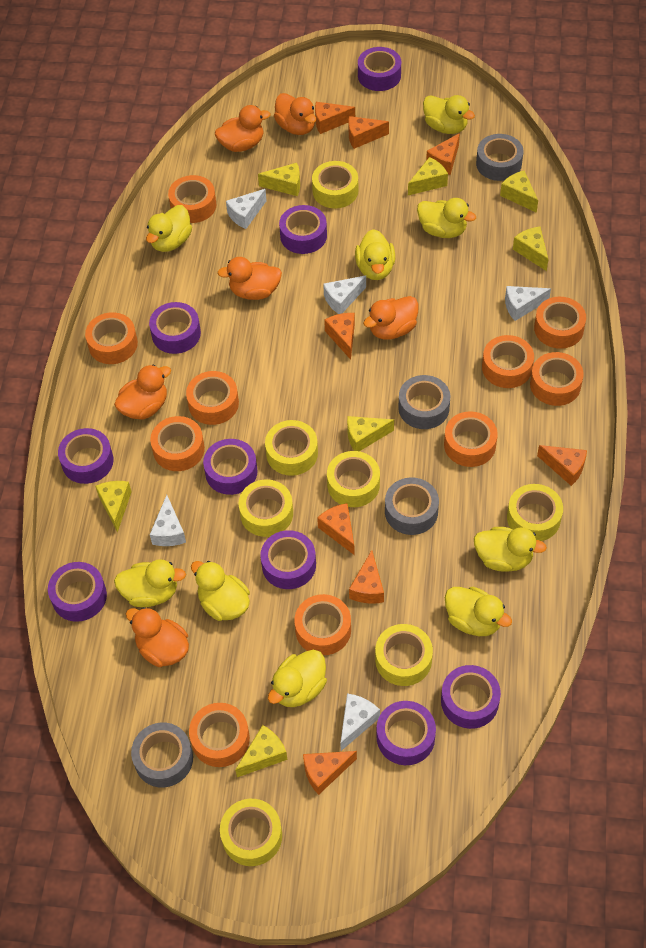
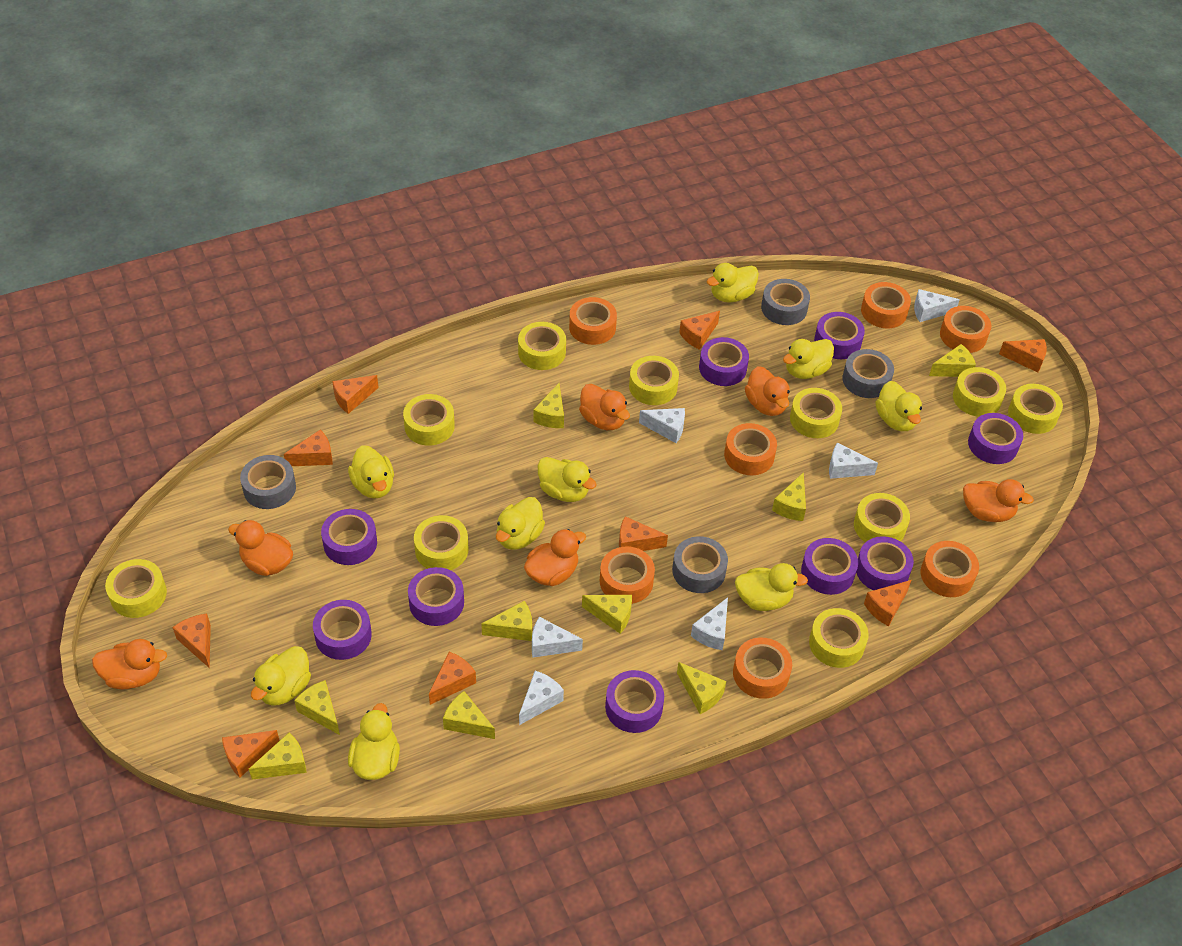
orange cheese: 8 -> 9
orange tape: 10 -> 7
white cheese: 5 -> 6
yellow cheese: 7 -> 9
yellow tape: 7 -> 10

